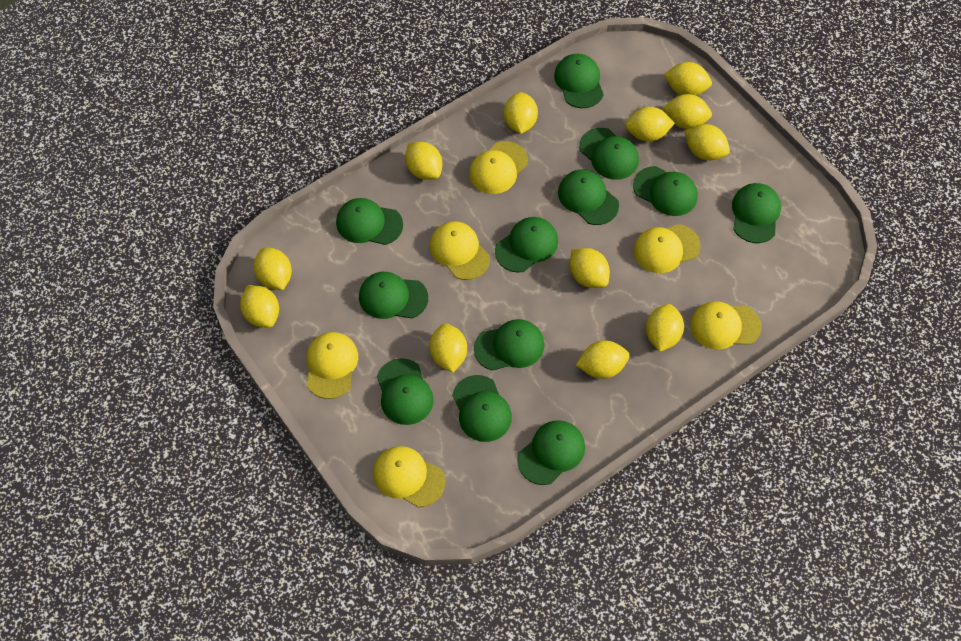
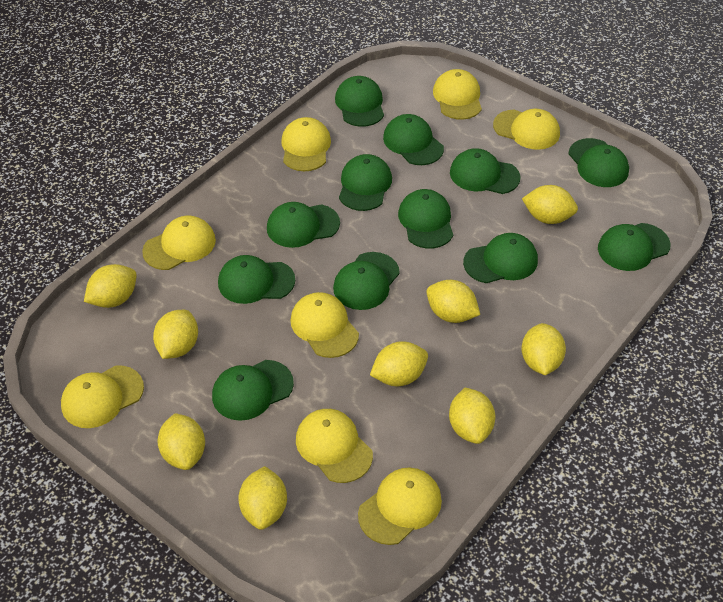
yellow cap: 6 -> 8
yellow lemon: 12 -> 9

